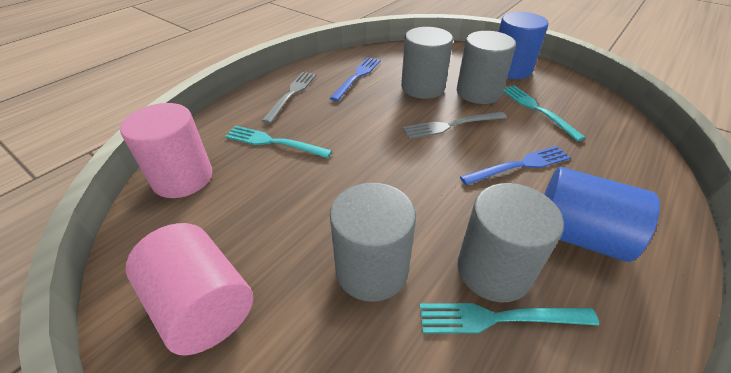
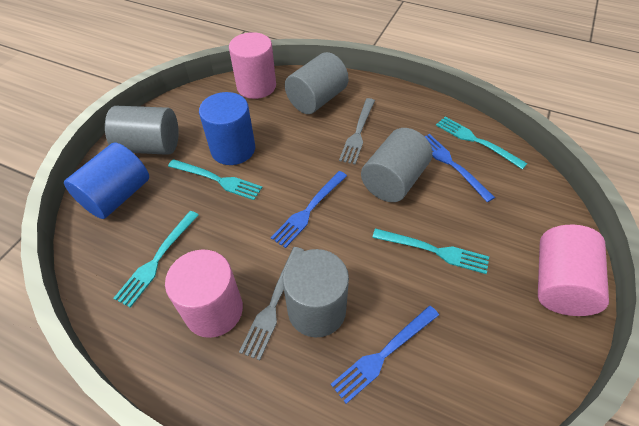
blue fork: 2 -> 3
pink cylinder: 2 -> 3
turquoise fork: 3 -> 4

